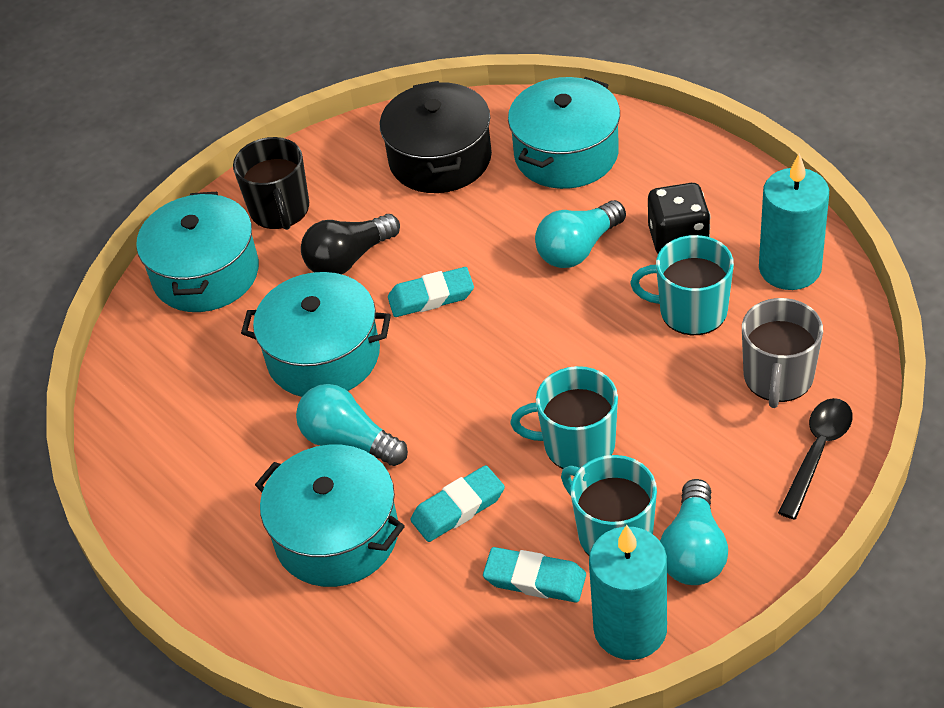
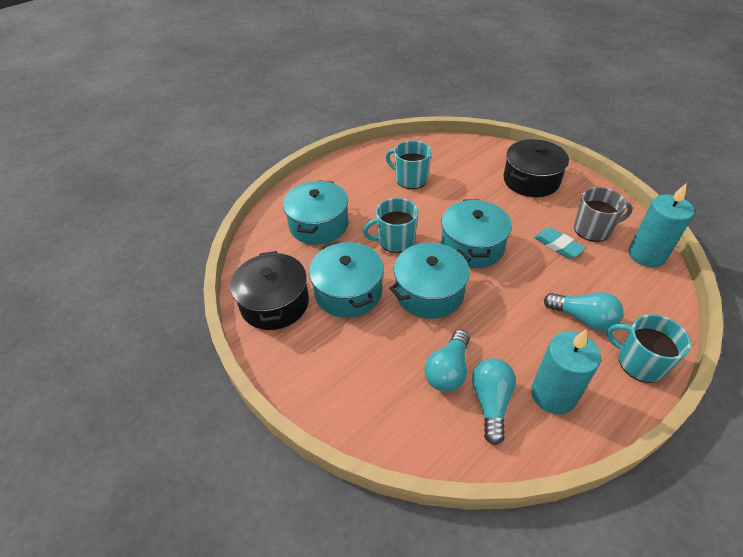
black dice: 1 -> 0
black light bulb: 1 -> 0
black mug: 1 -> 0
black pot: 1 -> 2
black spoon: 1 -> 0
turquoise eraser: 3 -> 1

